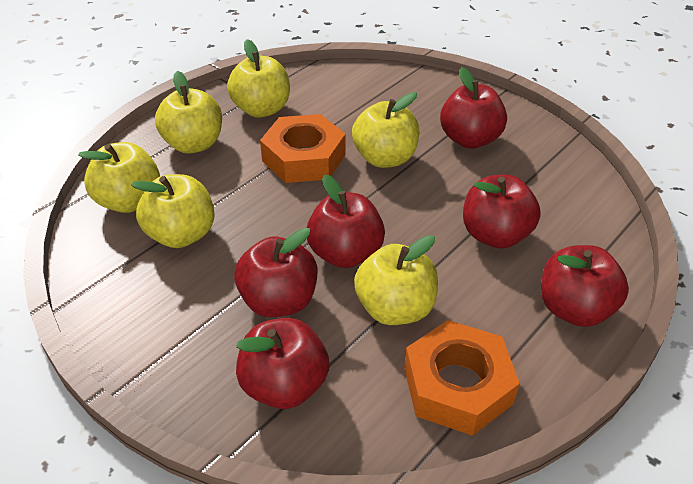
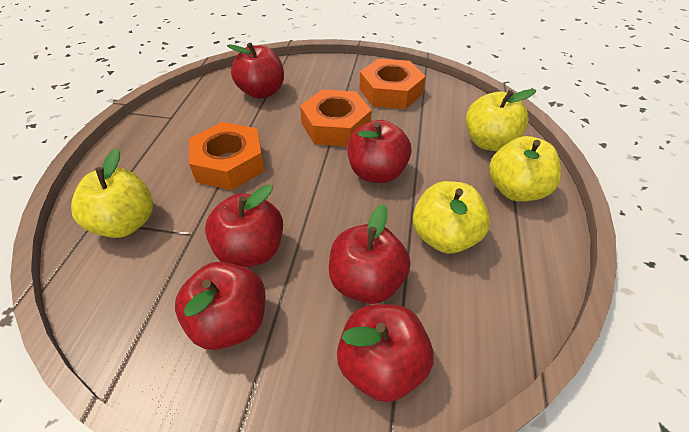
orange nut: 2 -> 3
yellow apple: 6 -> 4

